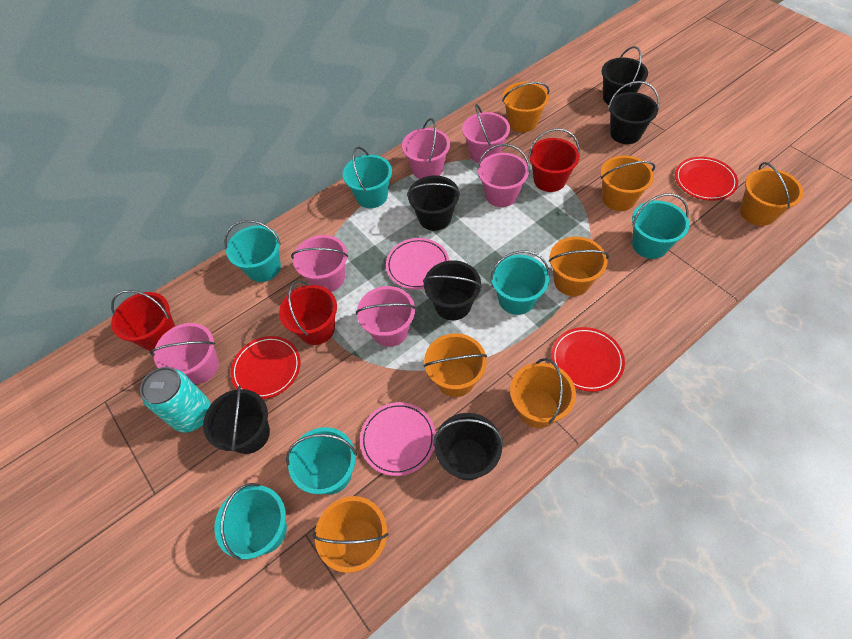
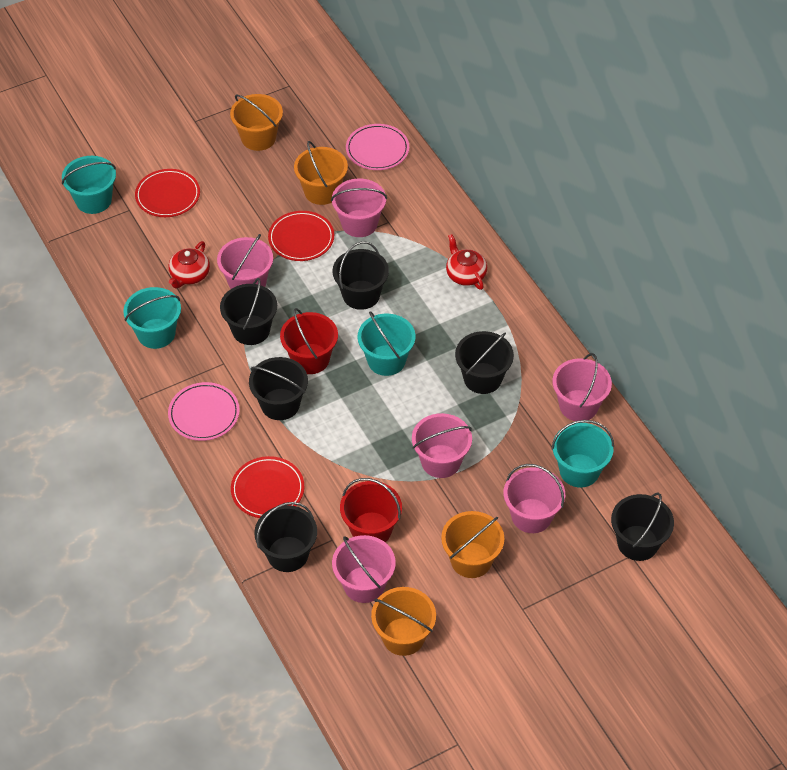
orange bucket: 7 -> 4
red bucket: 3 -> 2
red teapot: 0 -> 2
turquoise bucket: 6 -> 4
turquoise can: 1 -> 0

